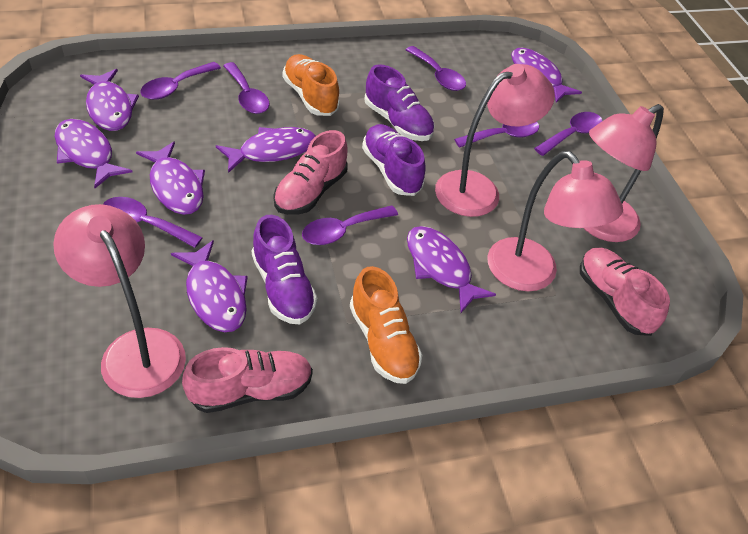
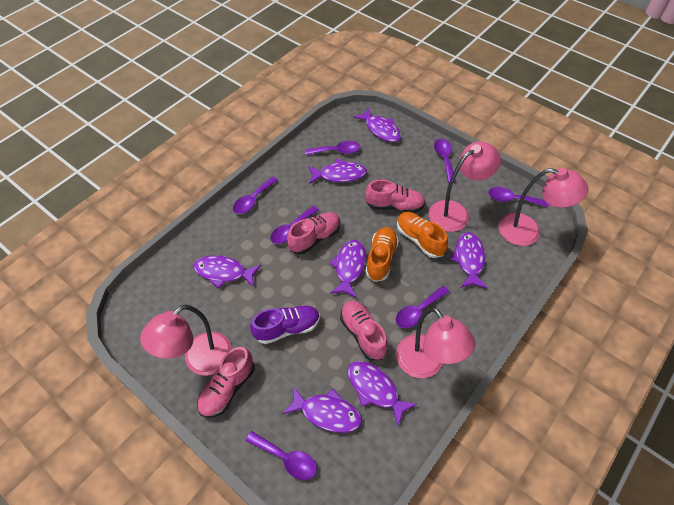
pink shoe: 3 -> 4
purple shoe: 3 -> 1

